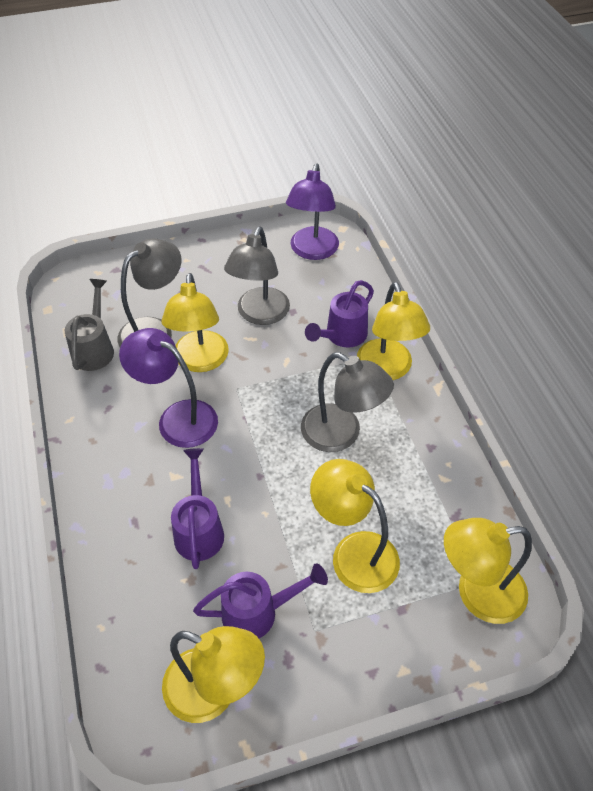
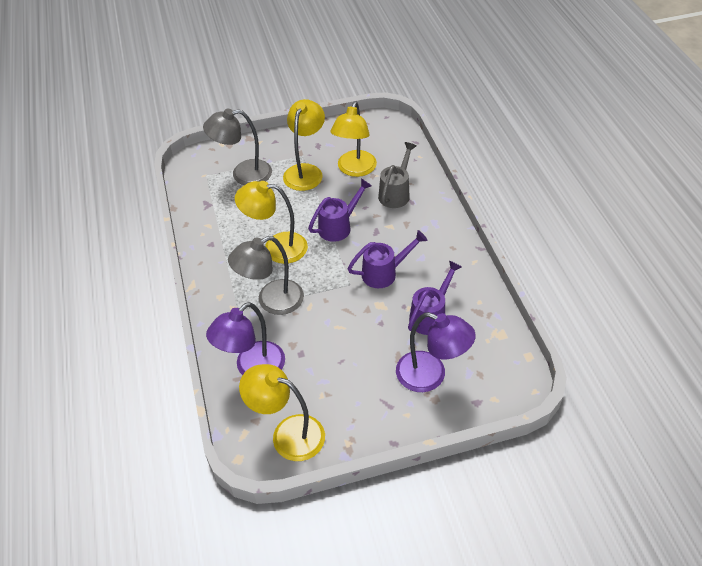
grey lamp: 3 -> 2
yellow lamp: 5 -> 4

